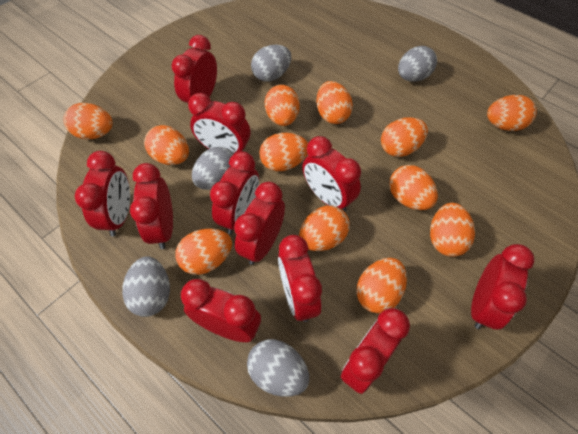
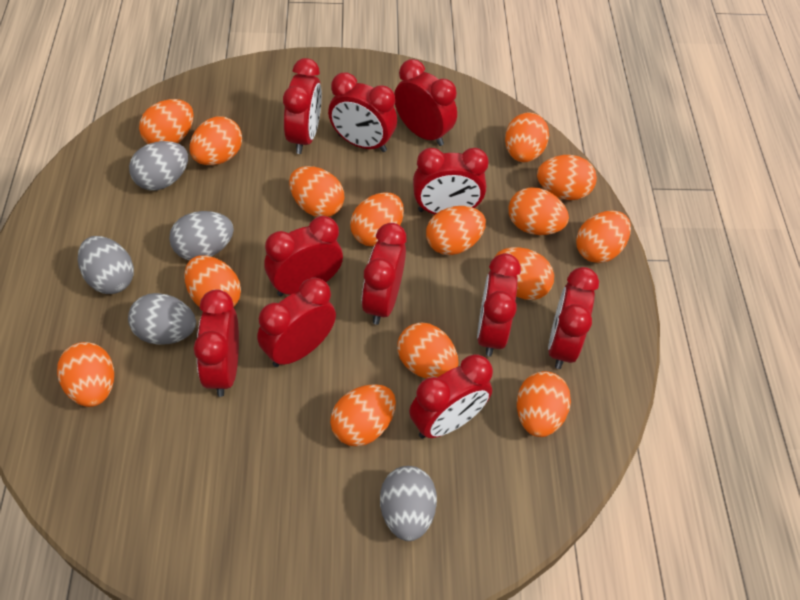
orange egg: 12 -> 15

